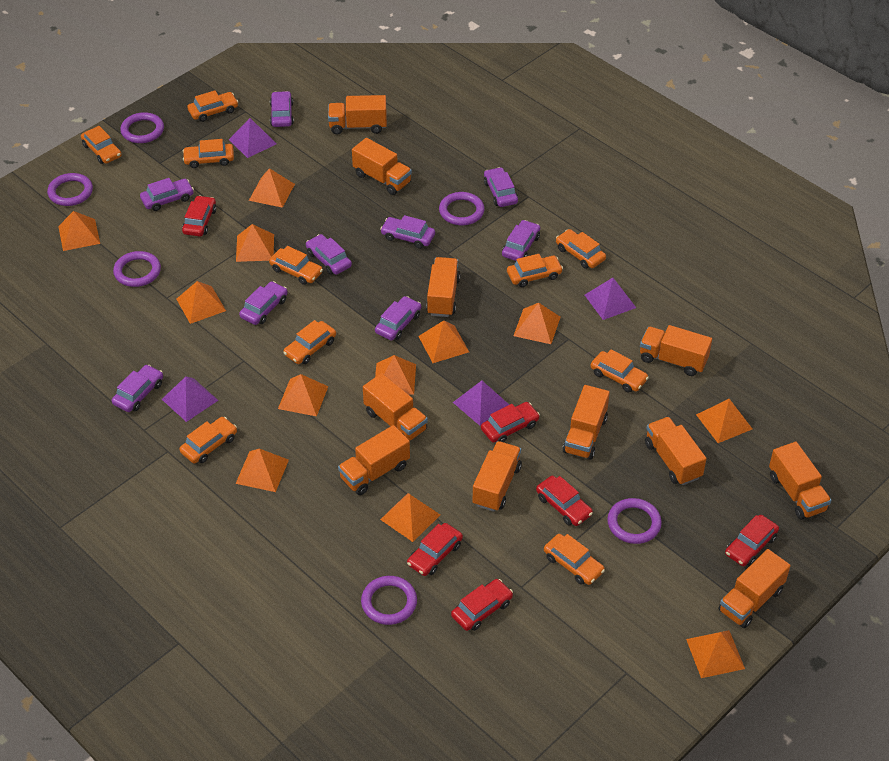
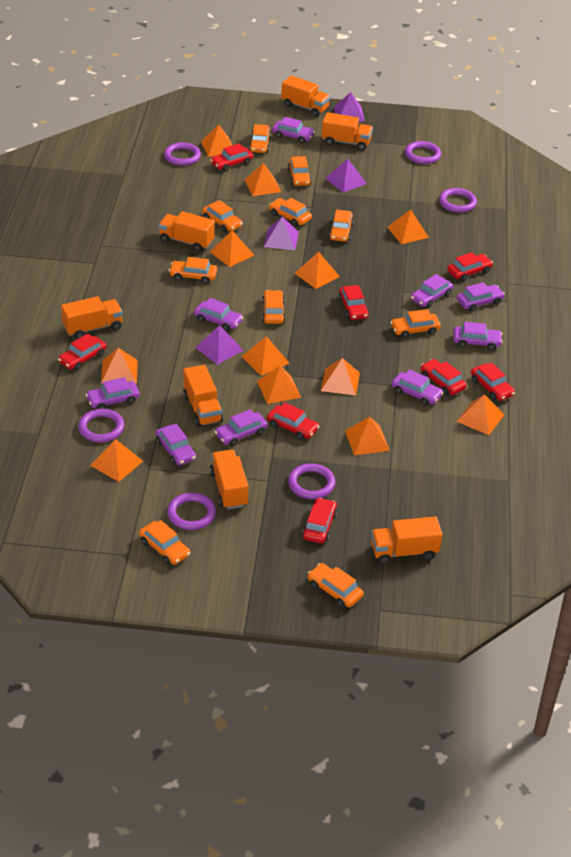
orange truck: 11 -> 7
red car: 6 -> 8

